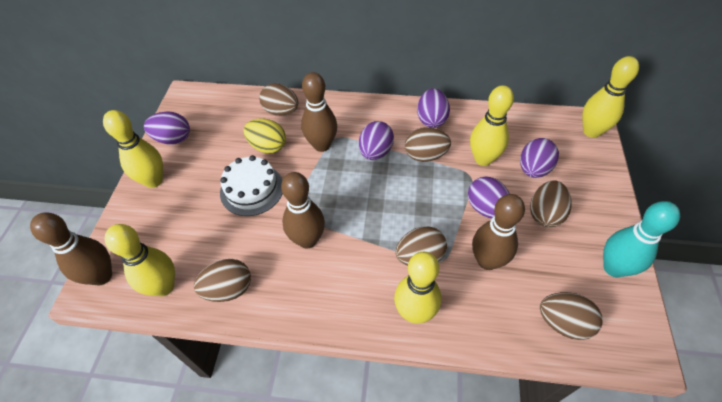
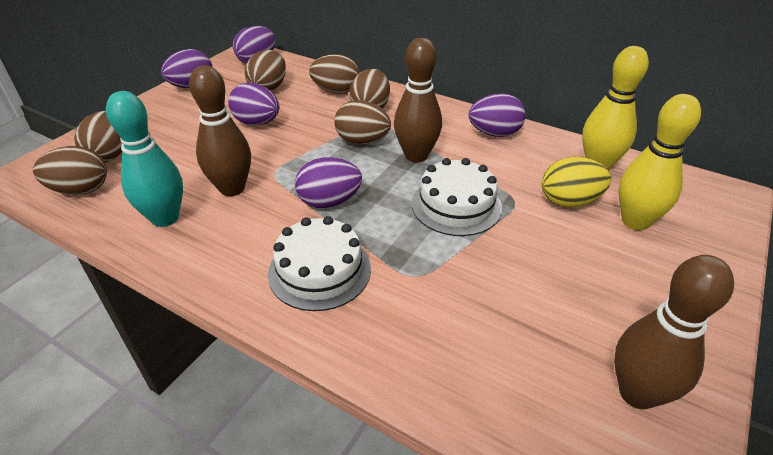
brown bowling pin: 4 -> 3
white cake: 1 -> 2
yellow bowling pin: 5 -> 2

